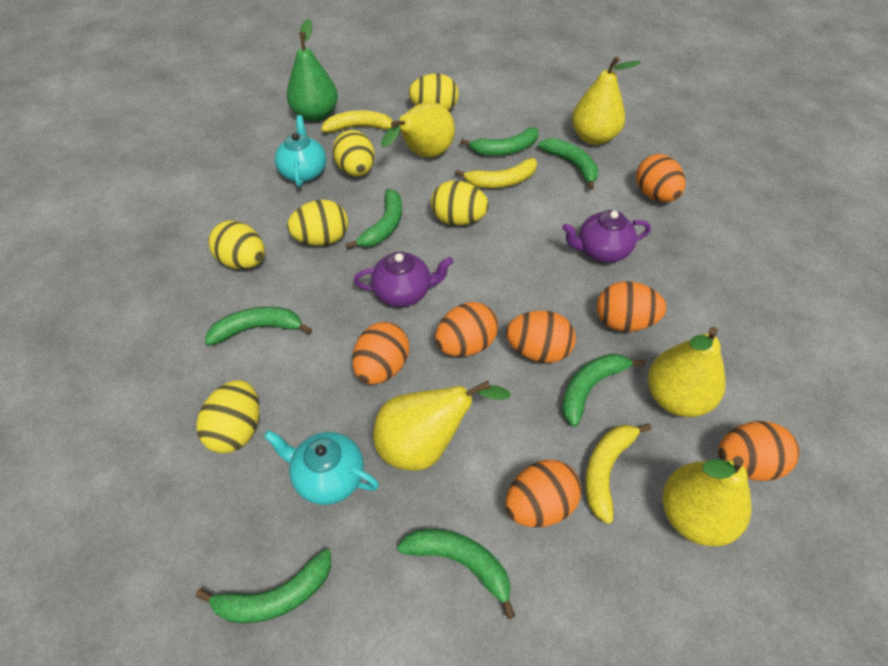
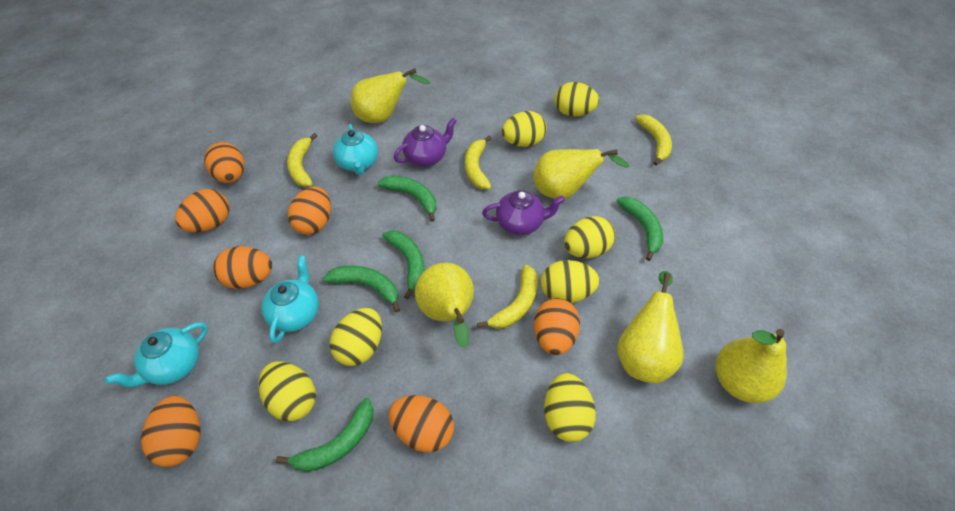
green banana: 7 -> 5
green pear: 1 -> 0
turquoise teapot: 2 -> 3
yellow banana: 3 -> 4
yellow egg: 6 -> 7

